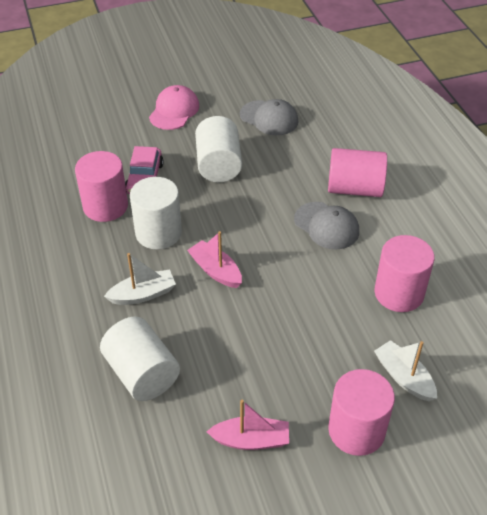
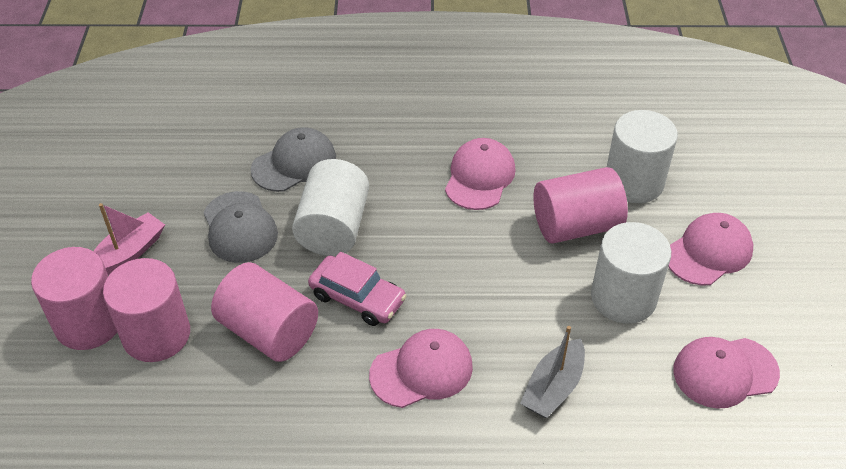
grey boat: 0 -> 1
pink boat: 2 -> 1
pink cap: 1 -> 4
white boat: 2 -> 0

